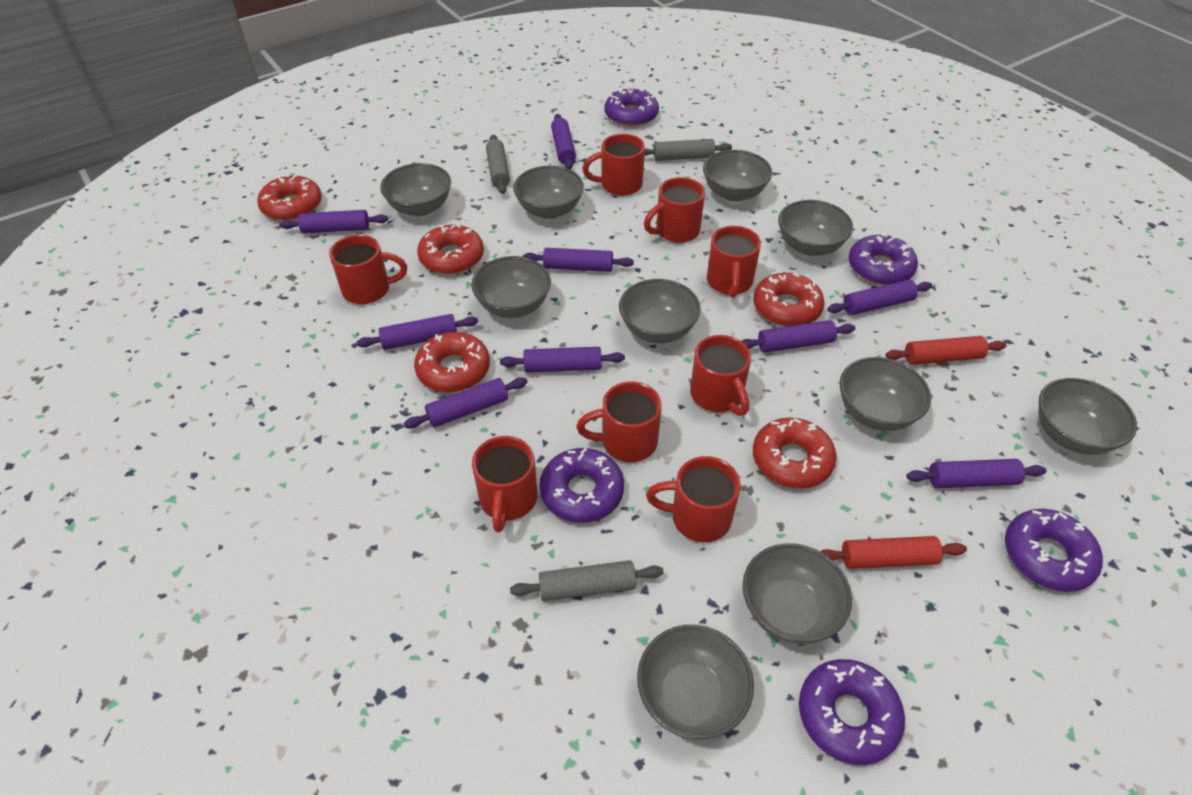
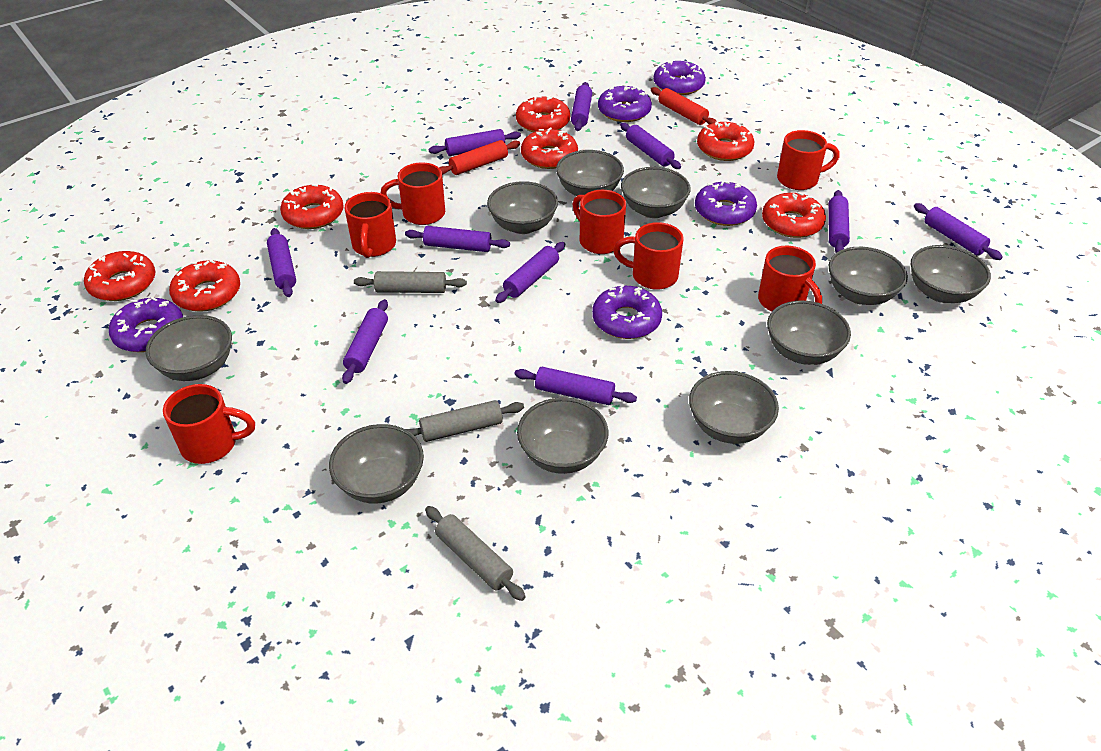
purple rolling pin: 9 -> 10
red donut: 5 -> 7
red mug: 8 -> 7

